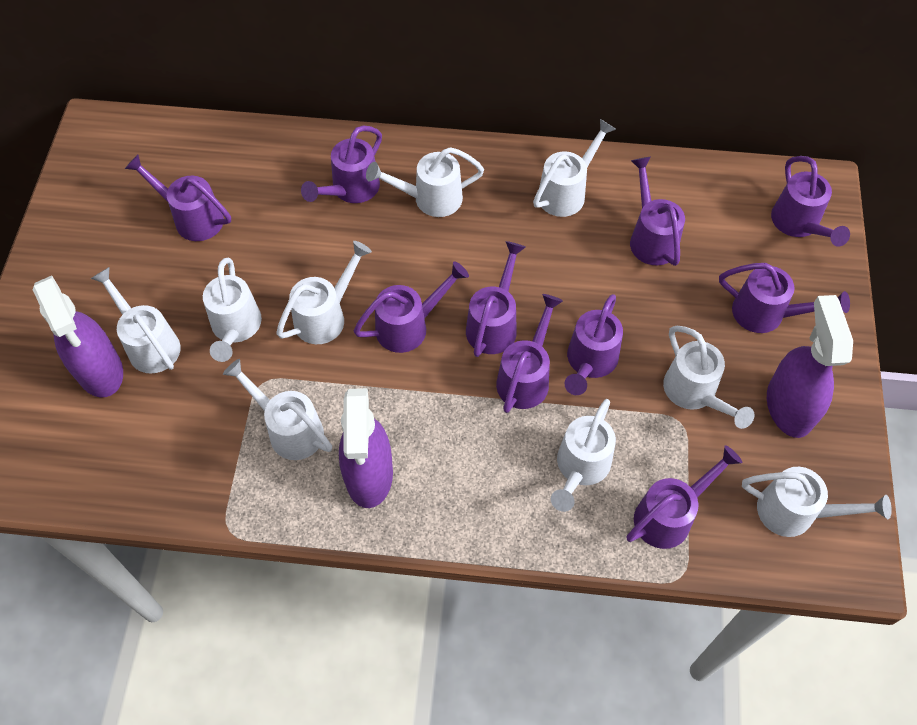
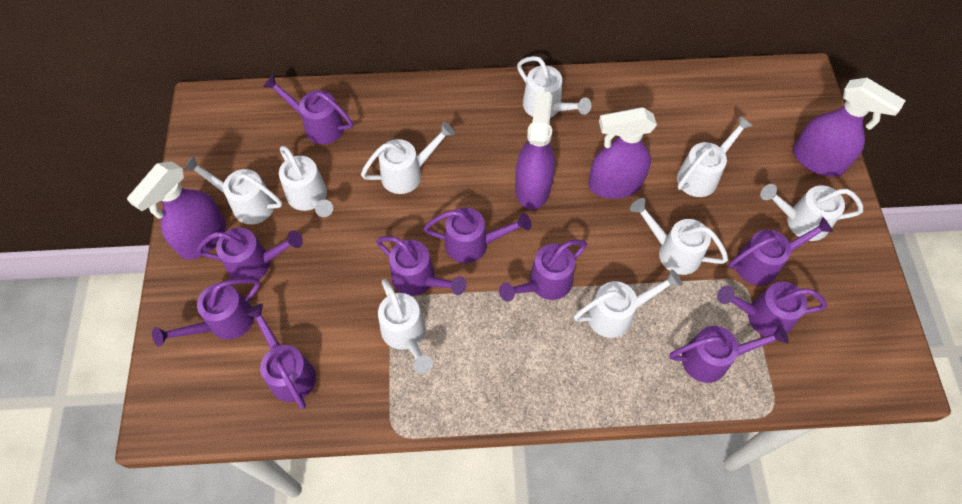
purple spray bottle: 3 -> 4

